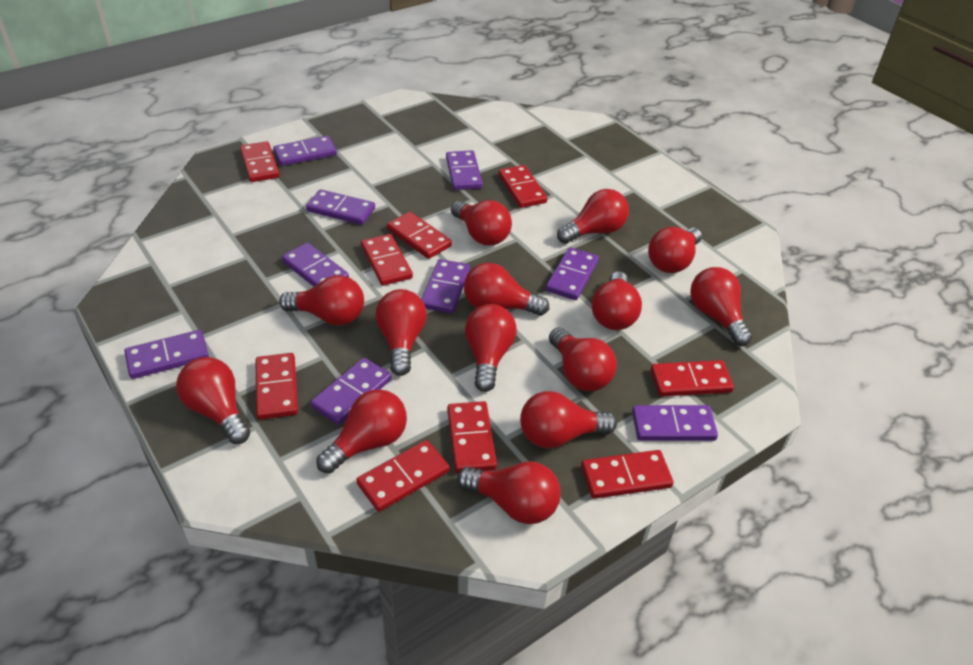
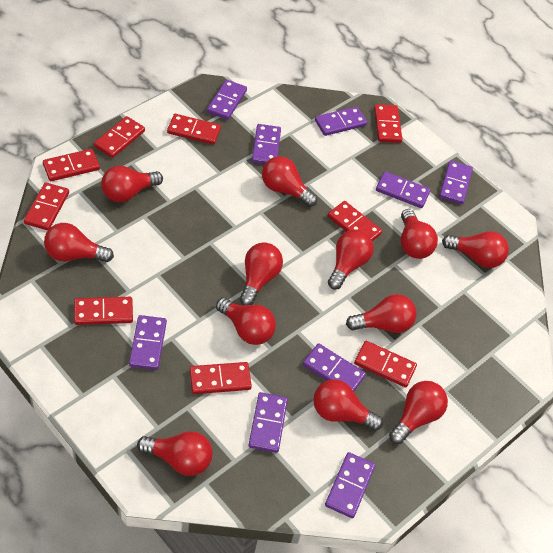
red light bulb: 14 -> 12

